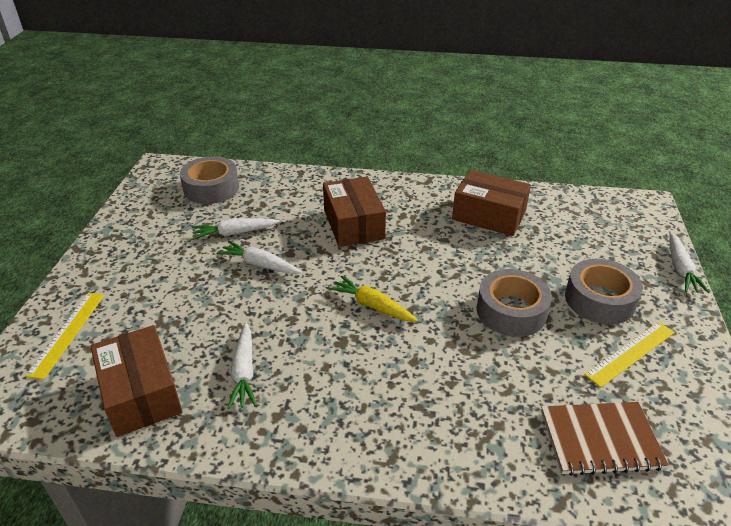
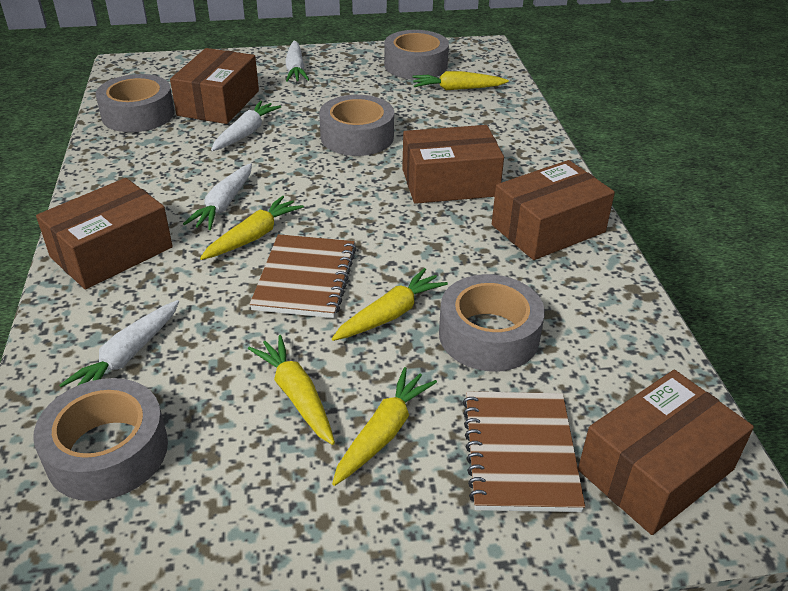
brown box: 3 -> 5
brown notebook: 1 -> 2
grey tape: 3 -> 5
yellow carrot: 1 -> 5
yellow ruler: 2 -> 0

